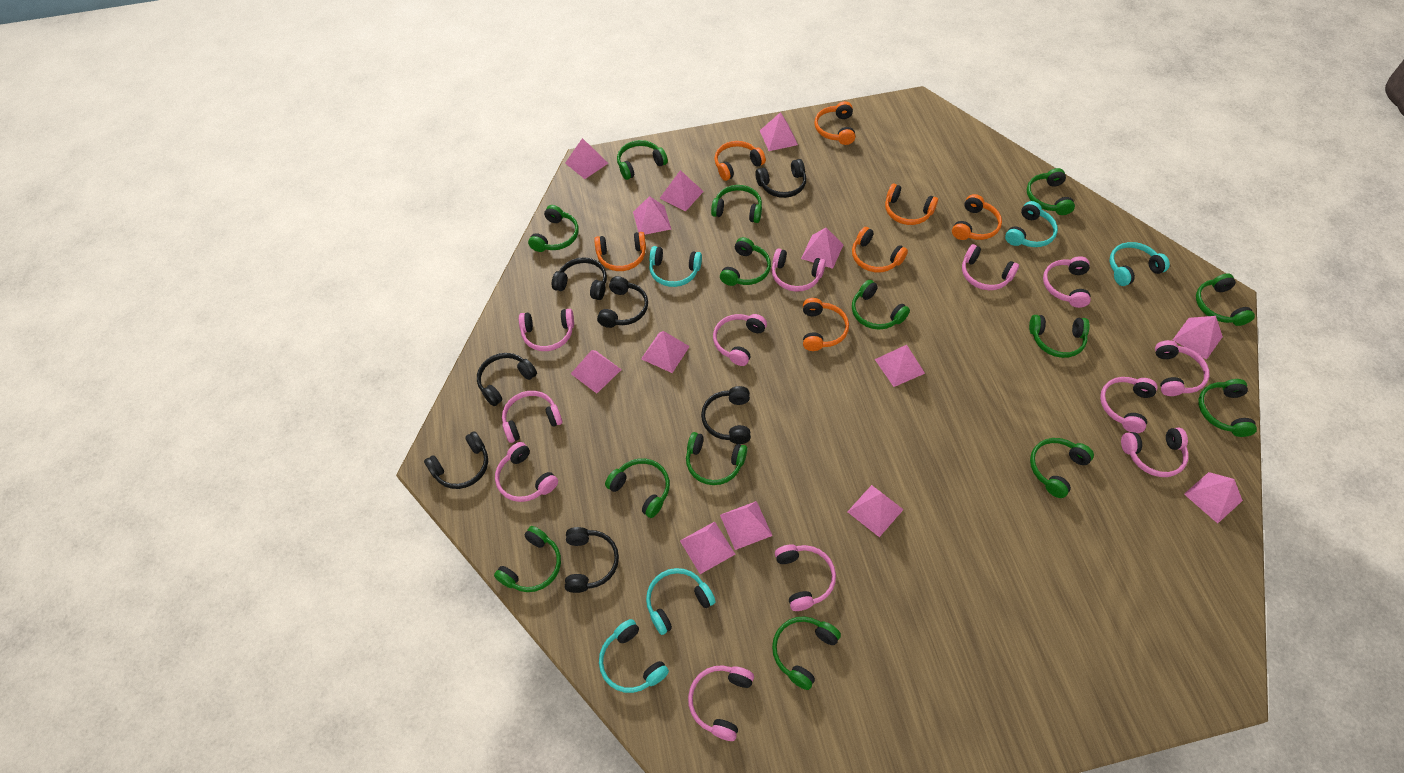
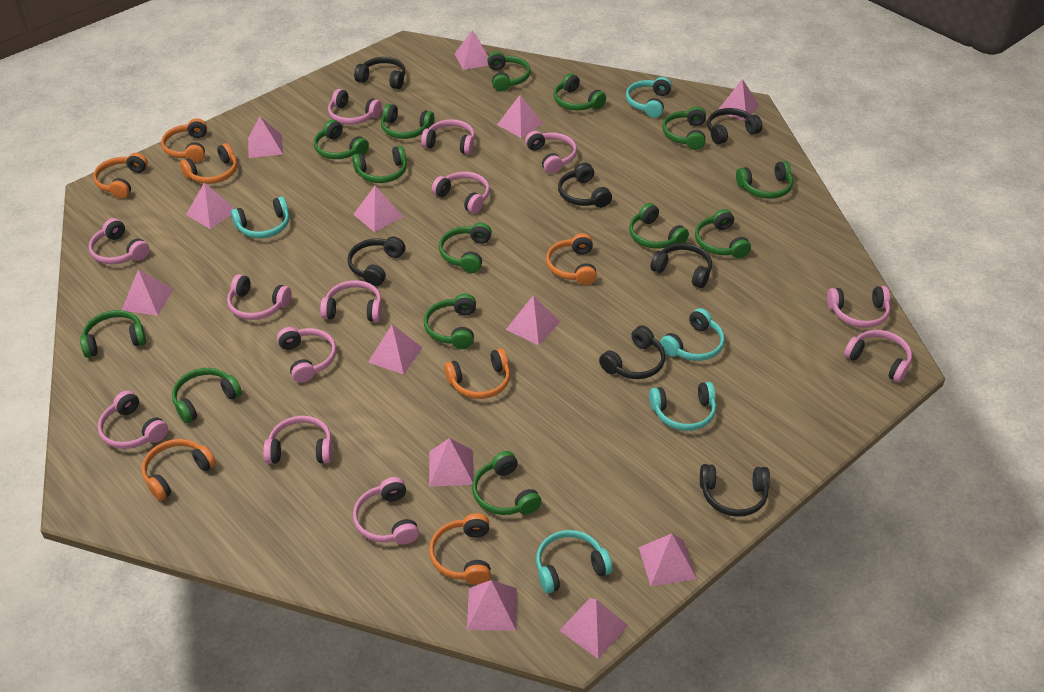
pink headphones: 12 -> 13

